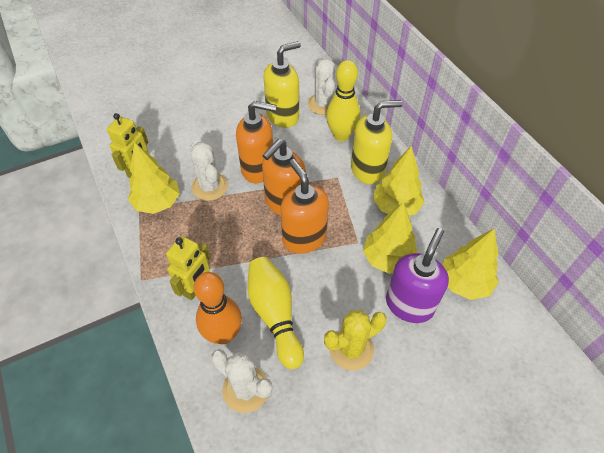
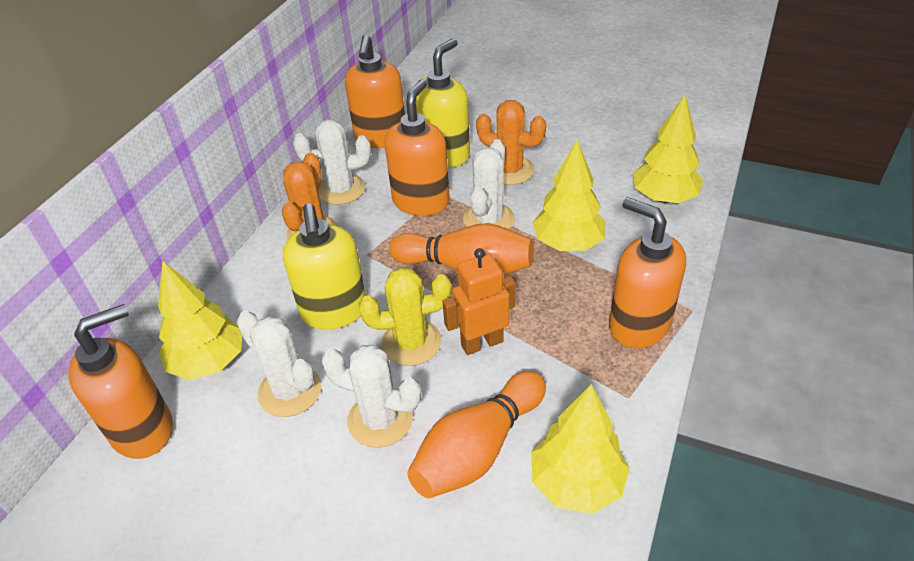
orange bowling pin: 1 -> 2
orange cactus: 0 -> 2
orange robot: 0 -> 1
orange soap dispenser: 3 -> 4
purple soap dispenser: 1 -> 0
white cactus: 3 -> 4
yellow bowling pin: 2 -> 0
yellow robot: 2 -> 0

